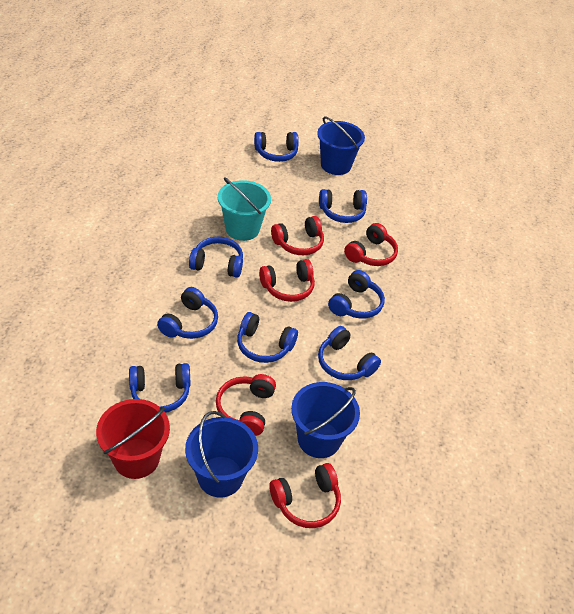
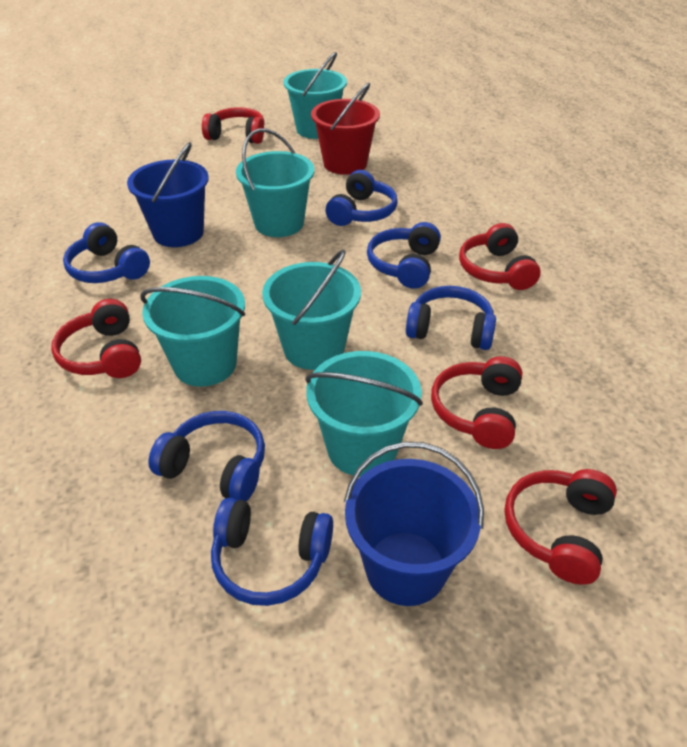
blue bucket: 3 -> 2
blue headphones: 8 -> 6
turquoise bucket: 1 -> 5

